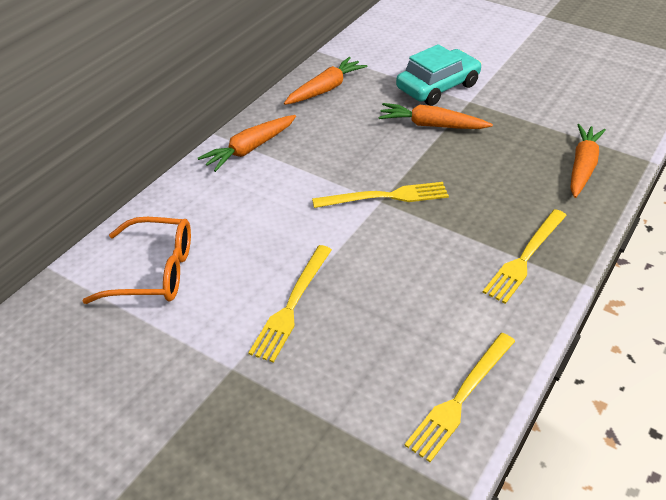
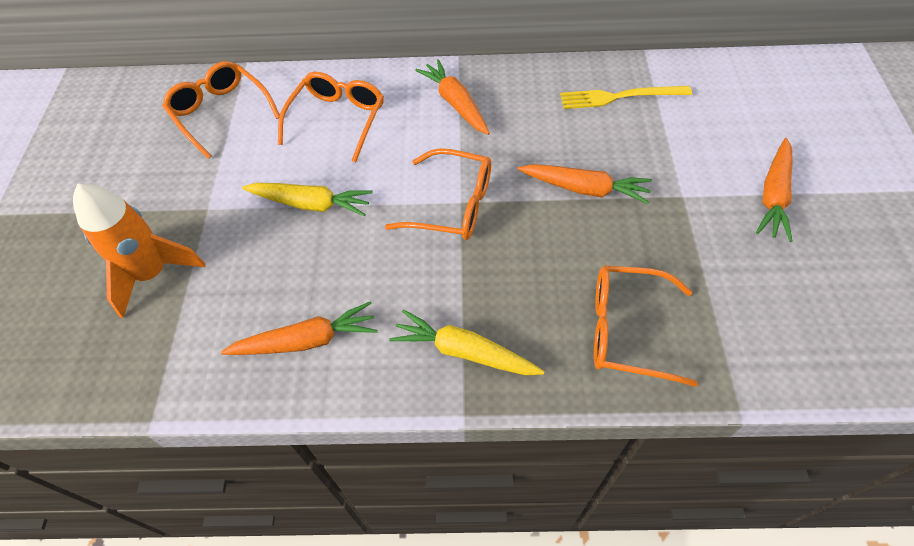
orange glasses: 1 -> 4
orange rocket: 0 -> 1
turquoise car: 1 -> 0
yellow carrot: 0 -> 2
yellow fork: 4 -> 1

